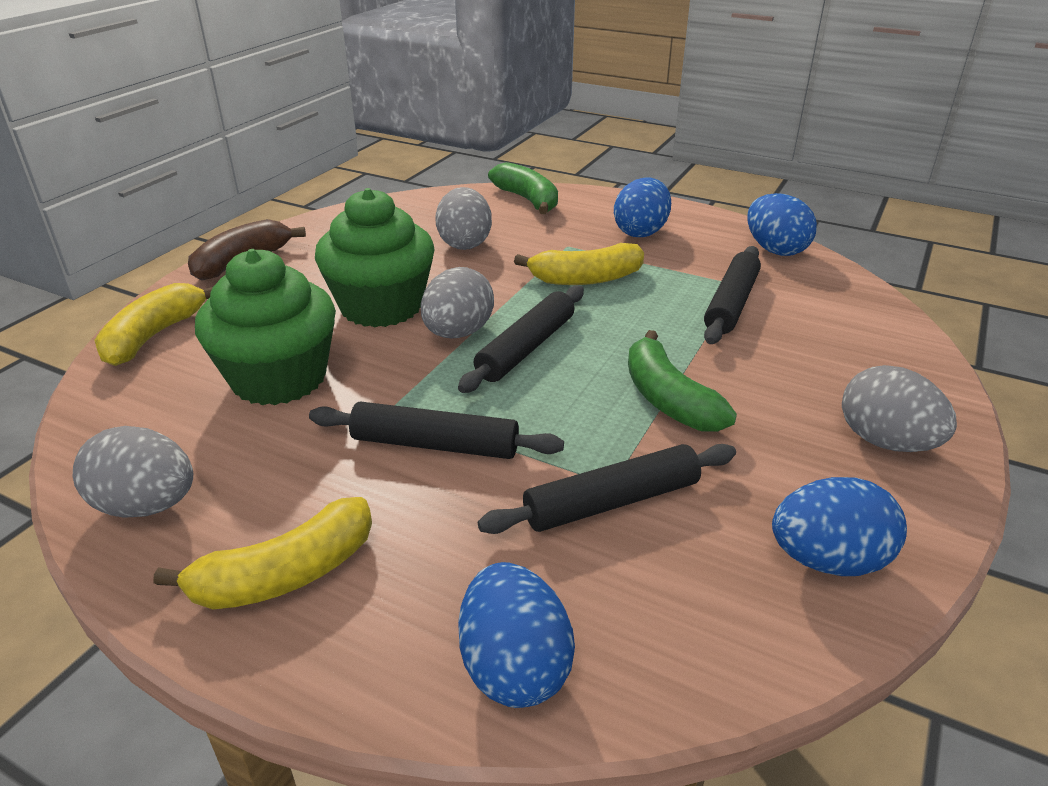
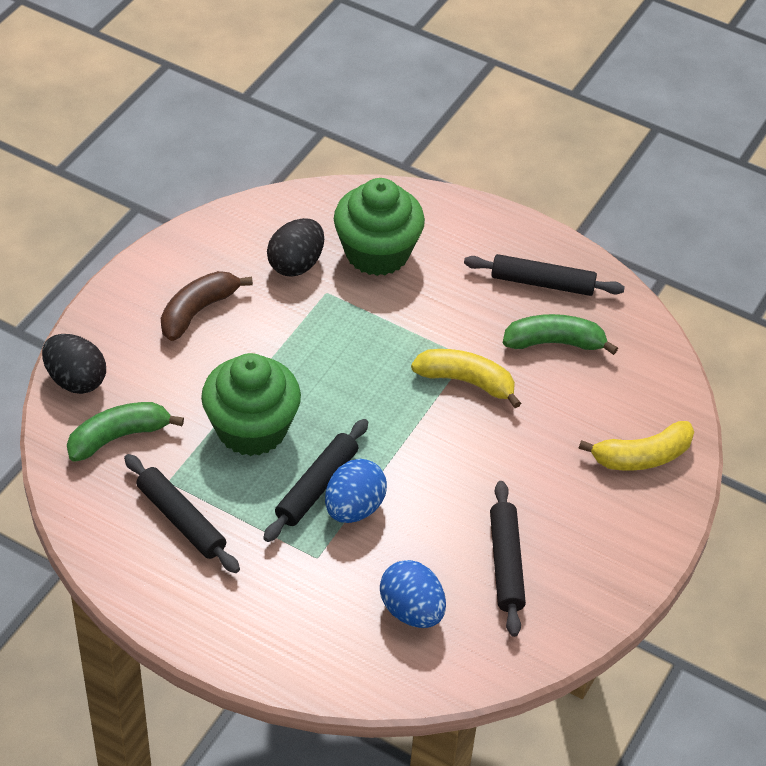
black egg: 0 -> 2
blue egg: 4 -> 2
grey egg: 4 -> 0
yellow banana: 3 -> 2

